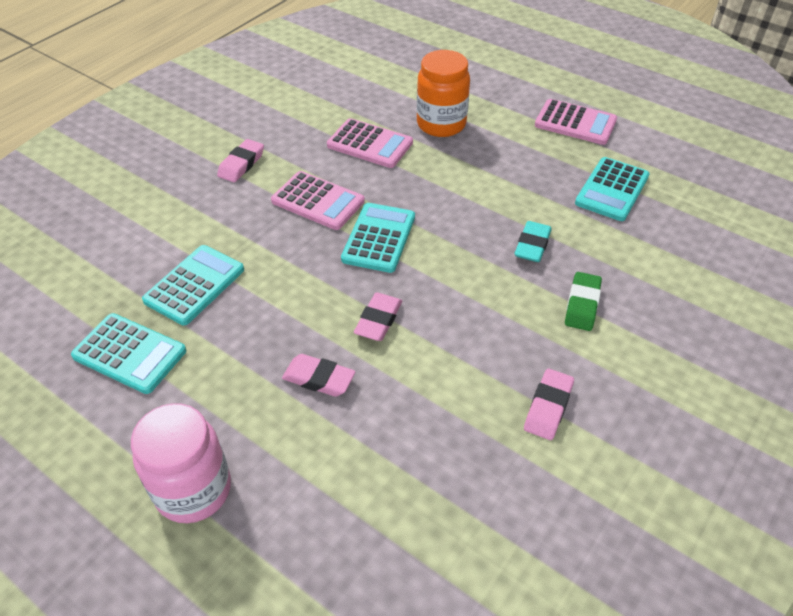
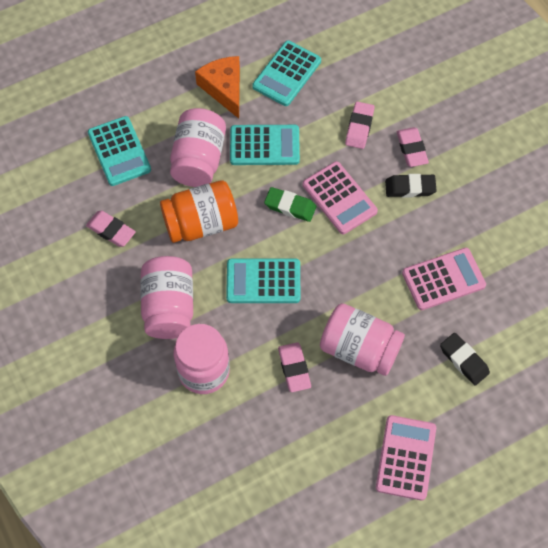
black eraser: 0 -> 2
orange cheese: 0 -> 1
pink jar: 1 -> 4
turquoise eraser: 1 -> 0

